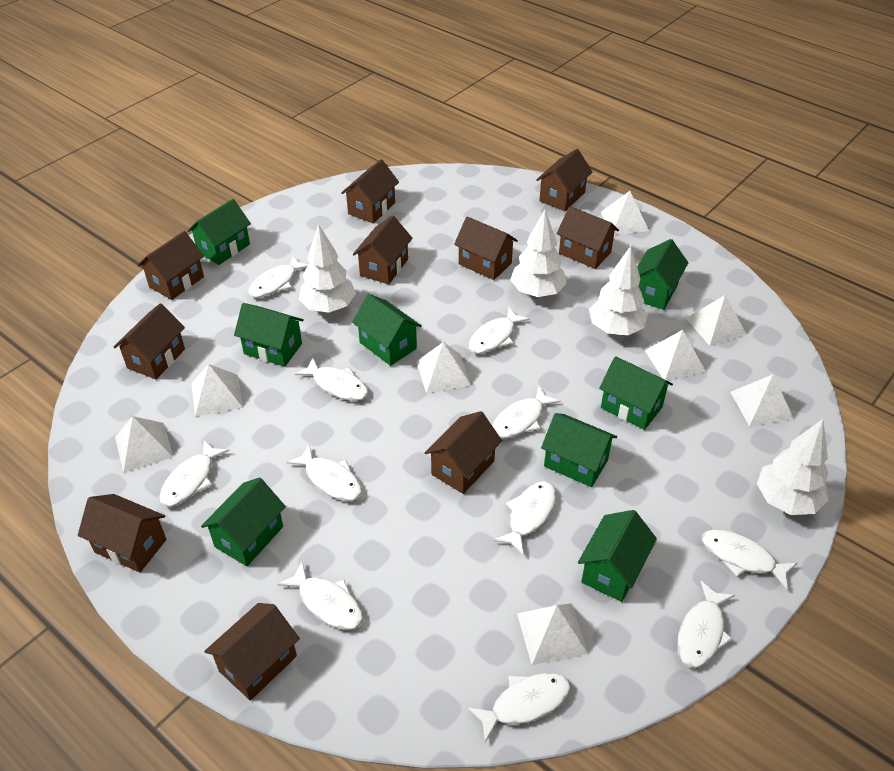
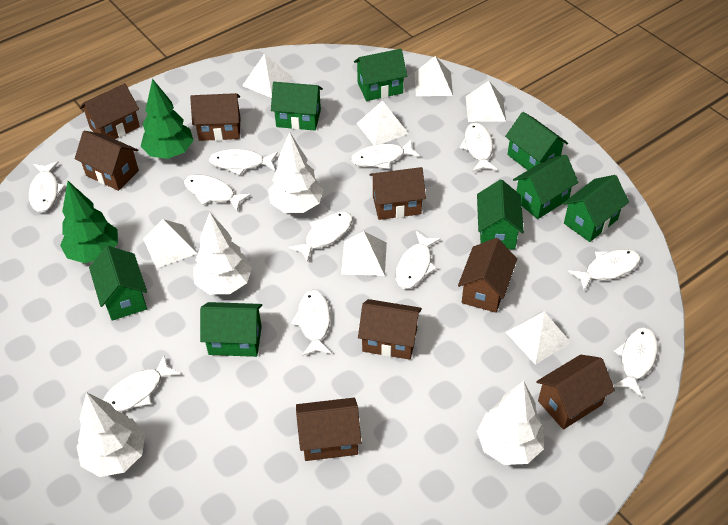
brown house: 10 -> 8
green tree: 0 -> 2
white pyramid: 8 -> 7

